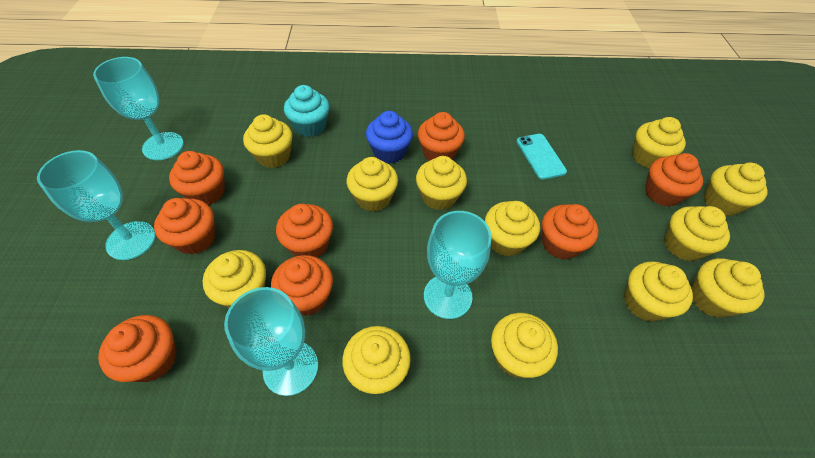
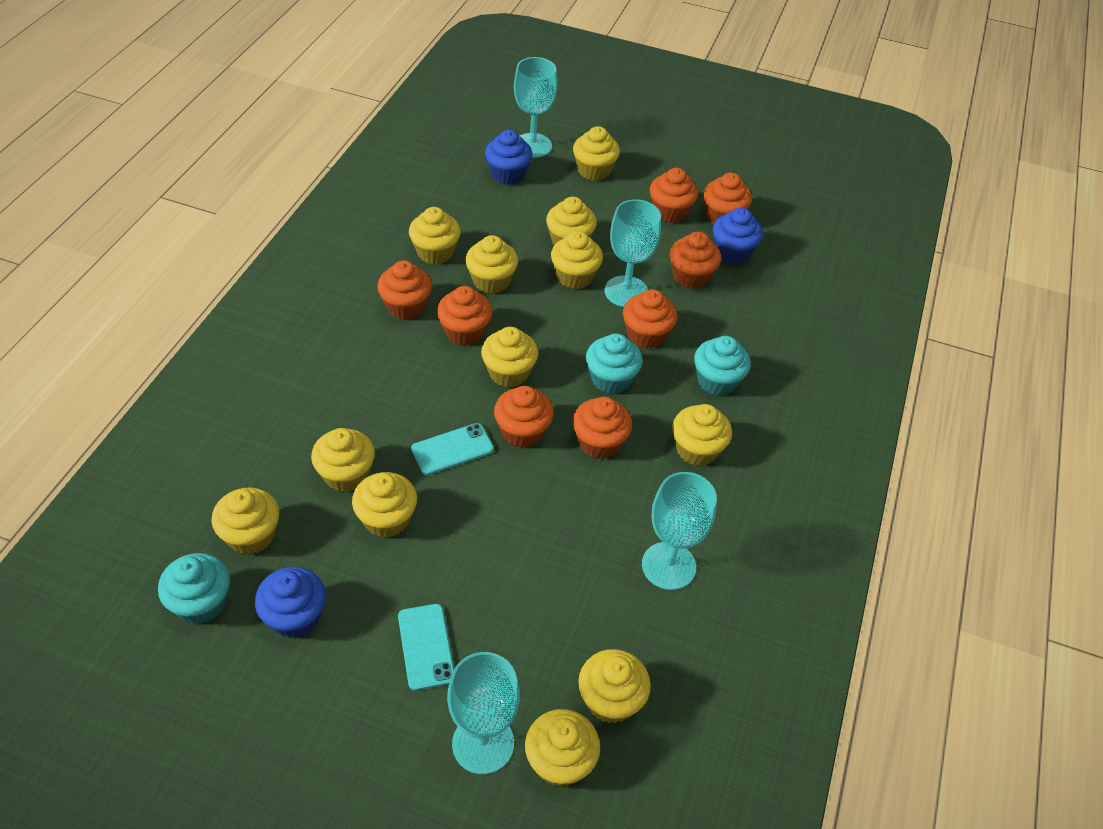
blue cupcake: 1 -> 3
turquoise cupcake: 1 -> 3
turquoise phone: 1 -> 2

